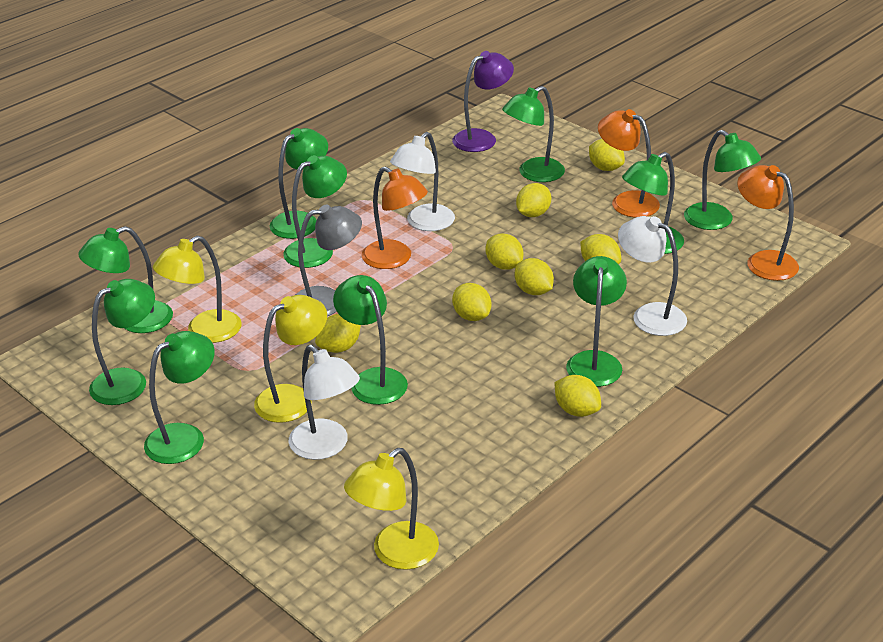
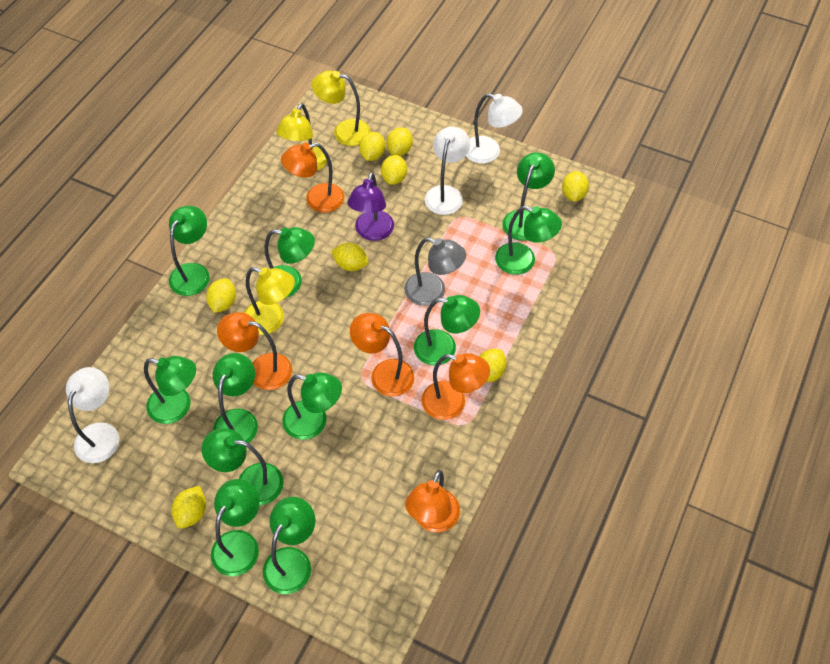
green lamp: 10 -> 11
orange lamp: 3 -> 5

